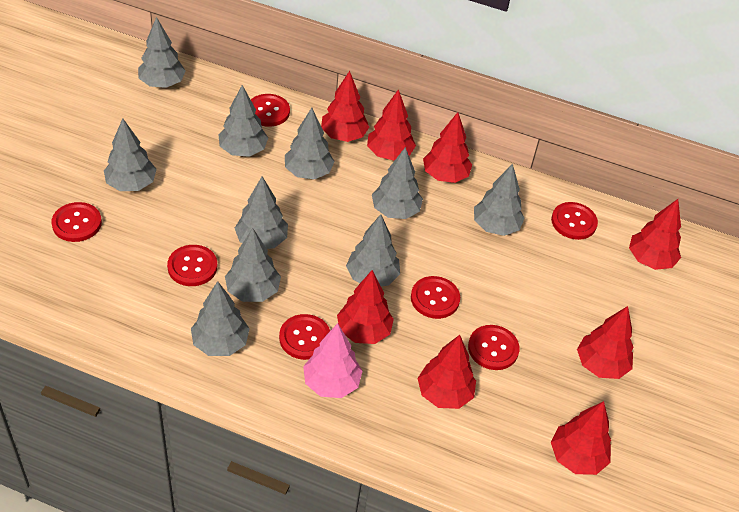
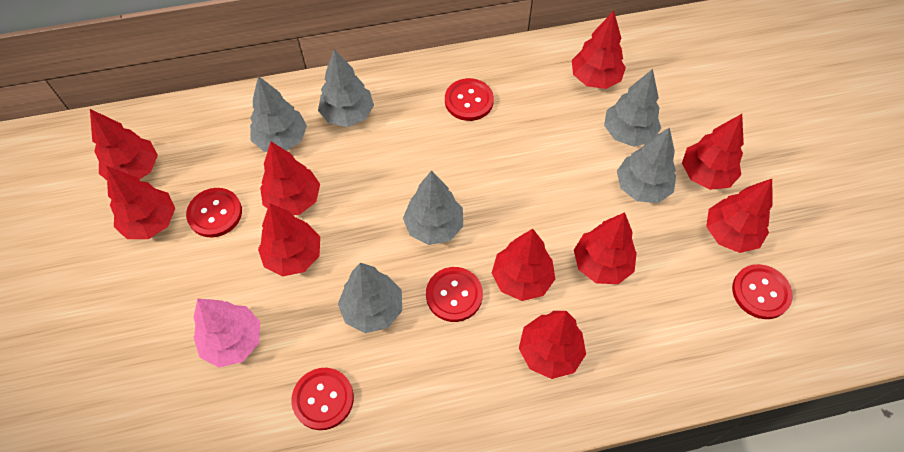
grey tree: 10 -> 6
red button: 7 -> 5
red tree: 8 -> 10

